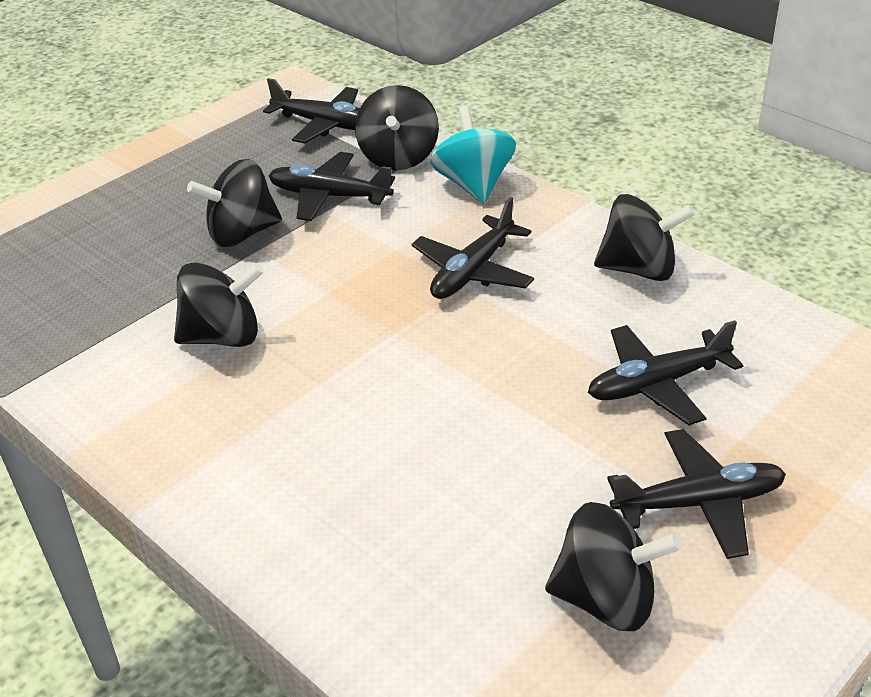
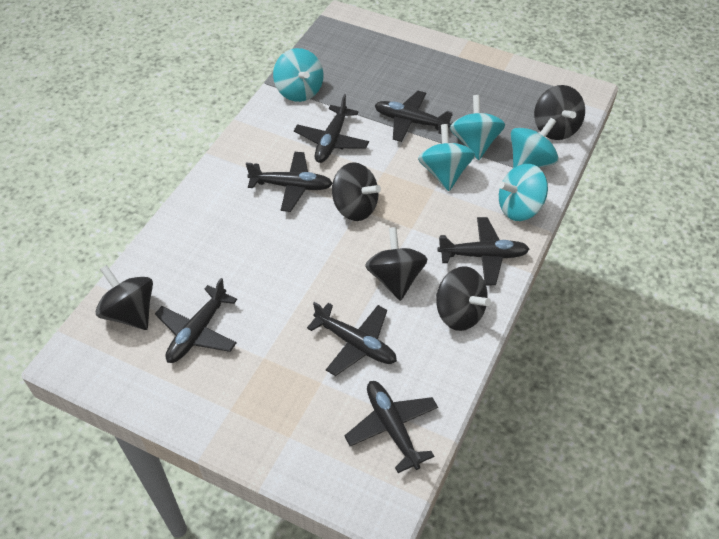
black plane: 5 -> 7
turquoise spinning top: 1 -> 5

